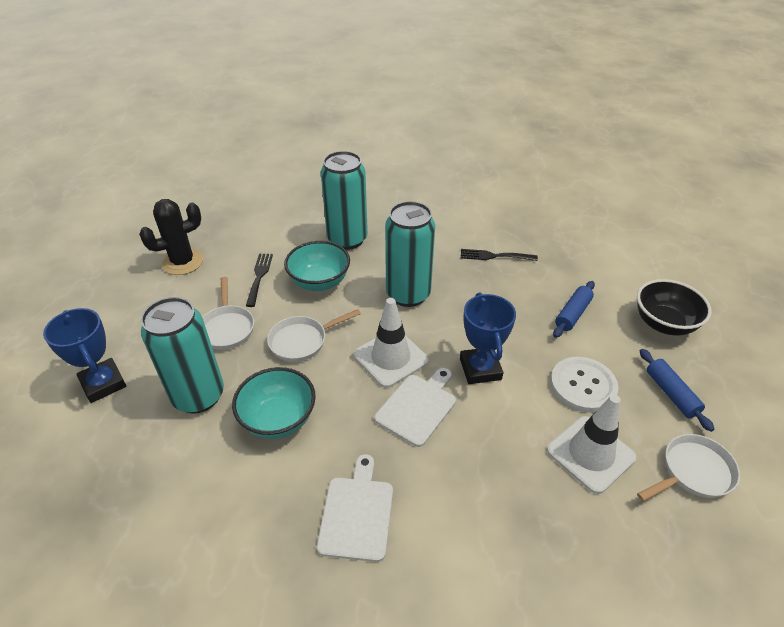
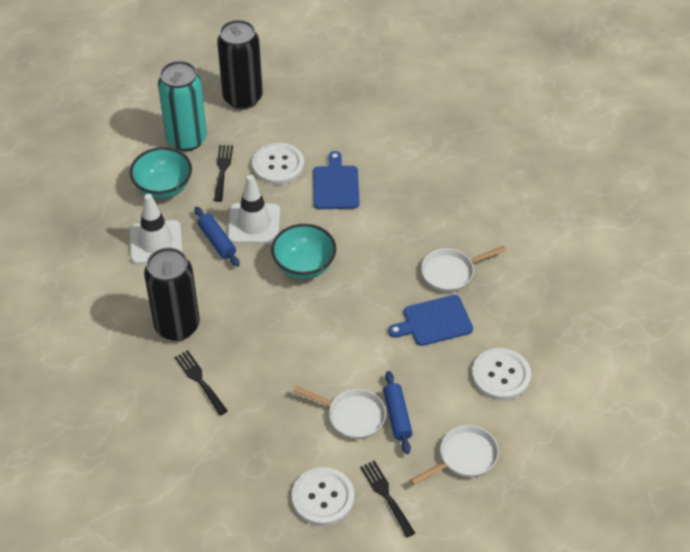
black bowl: 1 -> 0
black cactus: 1 -> 0
black can: 0 -> 2
black fork: 2 -> 3
blue cutting board: 0 -> 2
blue trophy: 2 -> 0
turquoise can: 3 -> 1
white button: 1 -> 3
white cutting board: 2 -> 0

